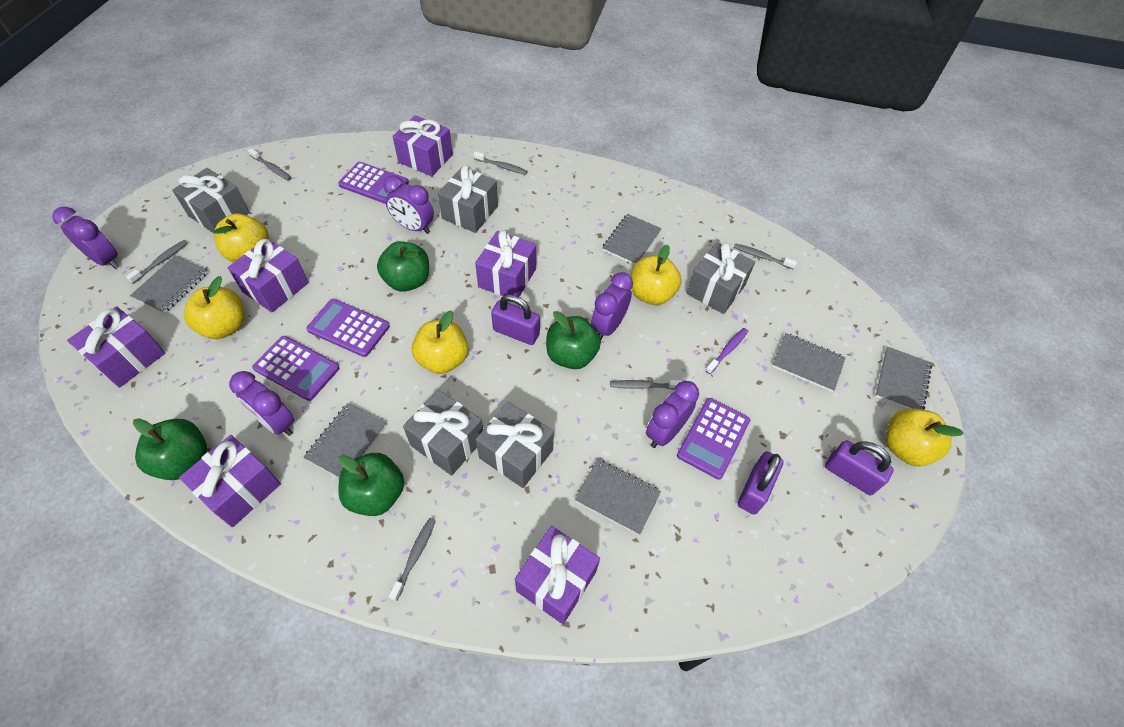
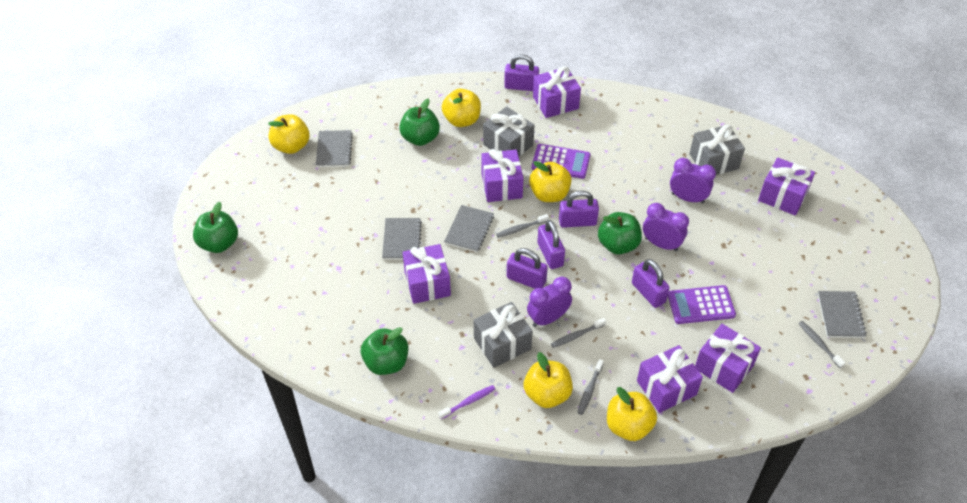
grey gift: 5 -> 3
grey notebook: 6 -> 4
grey toothbrush: 6 -> 4
purple calculator: 4 -> 2
purple clock: 5 -> 3
purple padlock: 3 -> 5

